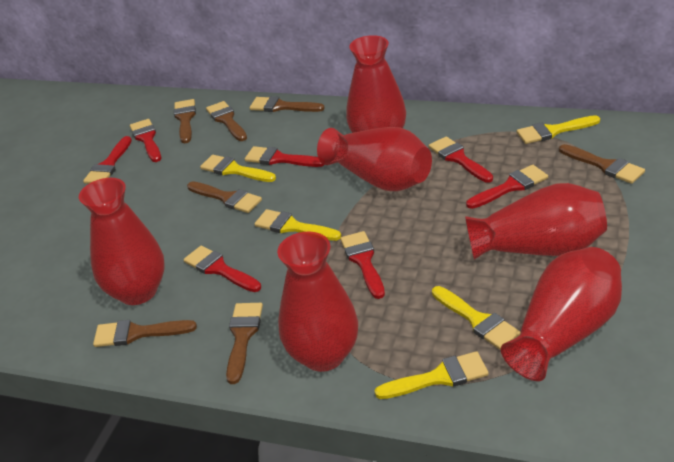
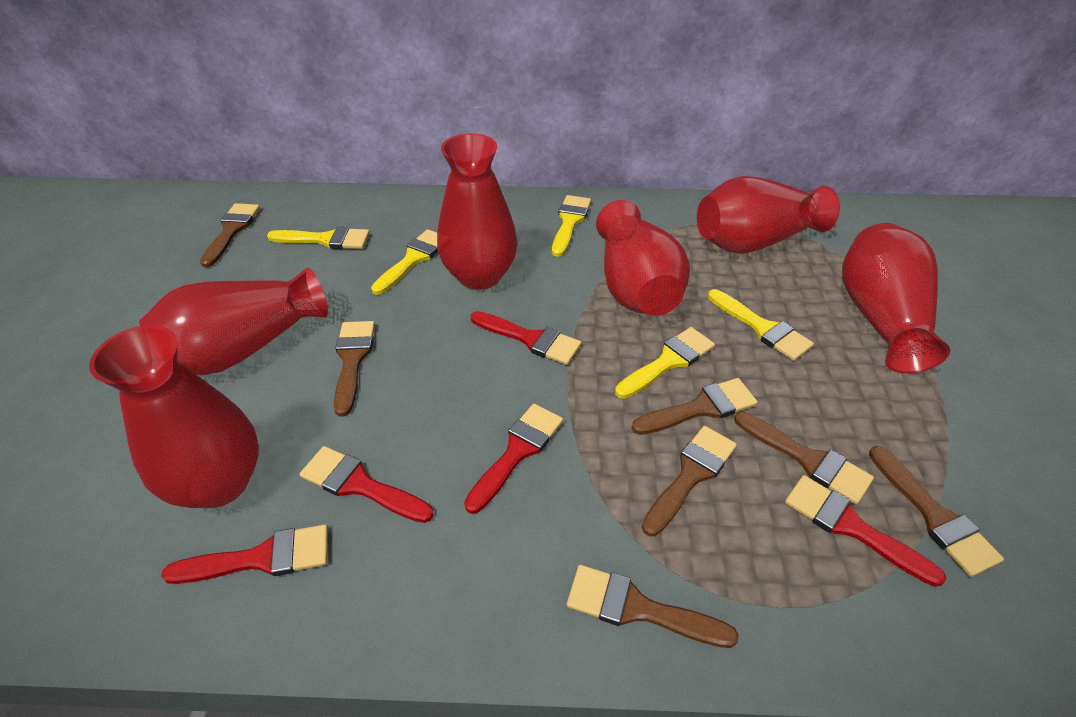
red brush: 7 -> 5

